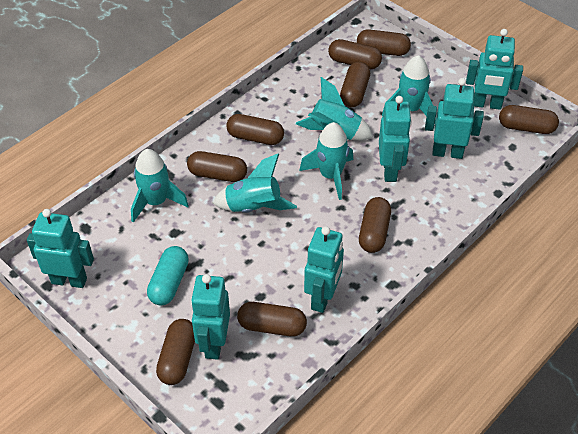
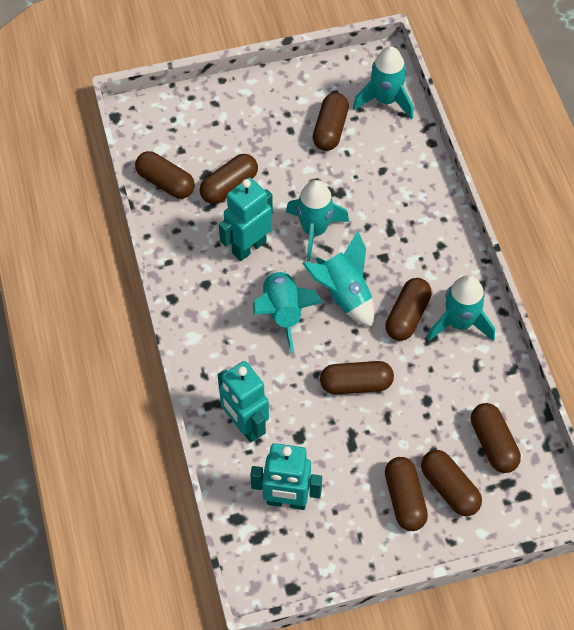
brown capsule: 9 -> 8
turquoise capsule: 1 -> 0
turquoise robot: 6 -> 3

